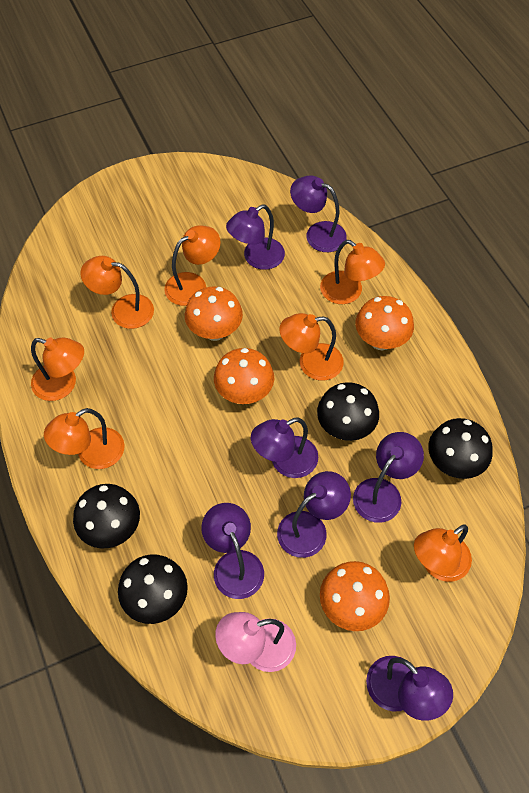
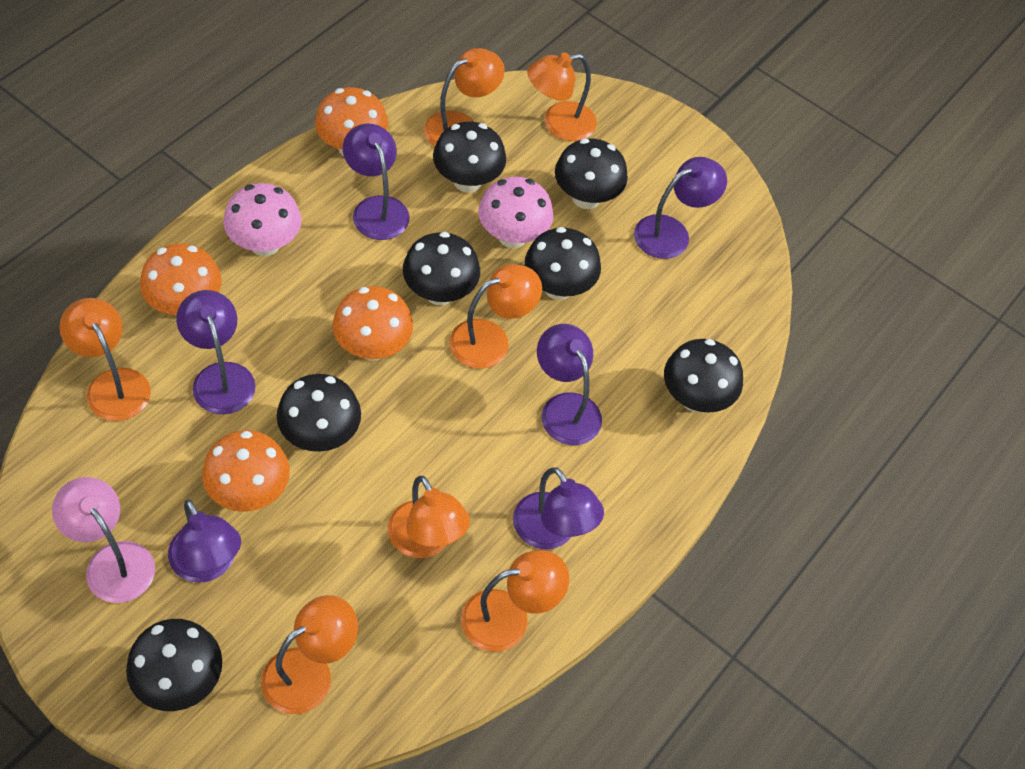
black mushroom: 4 -> 7
pink mushroom: 0 -> 2
purple lamp: 7 -> 6

